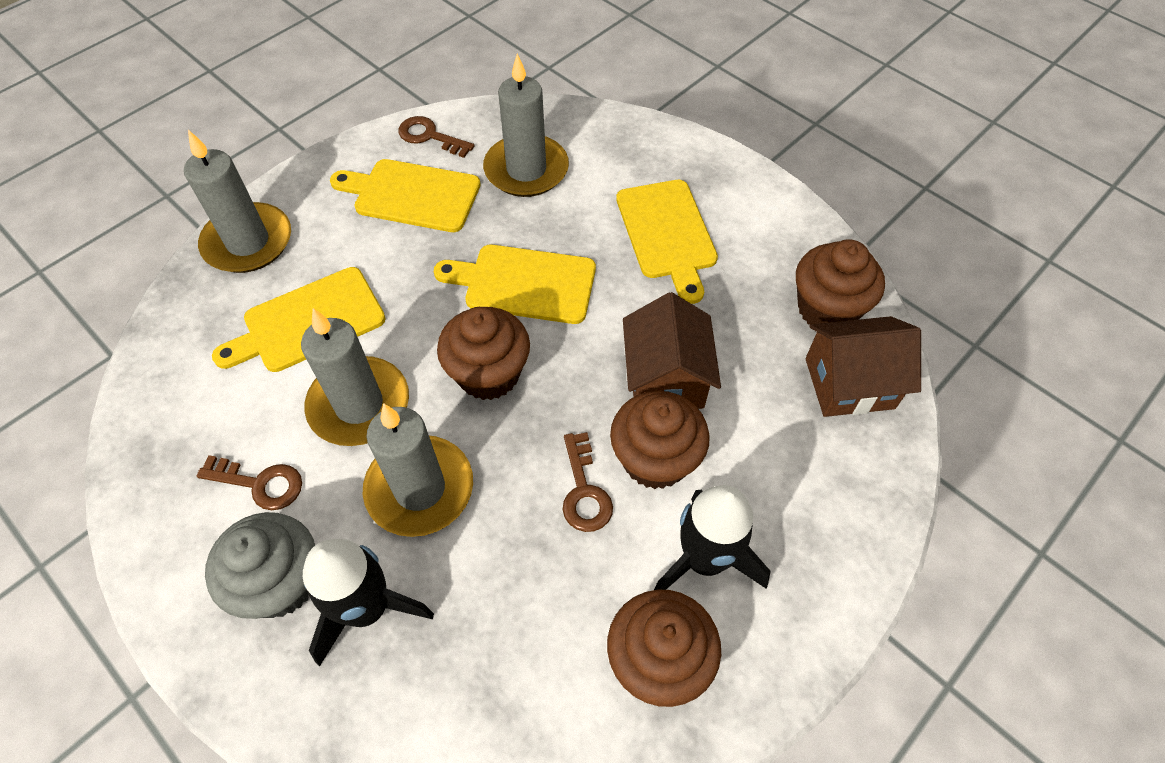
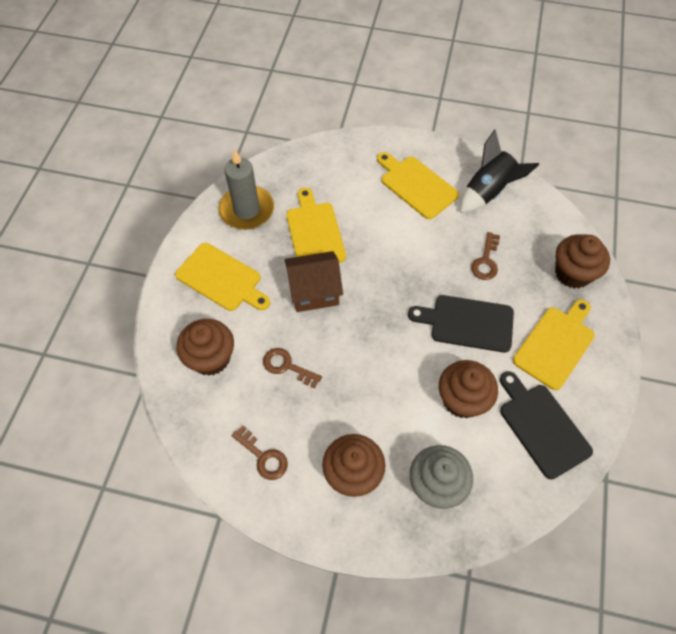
black cutting board: 0 -> 2
black rocket: 2 -> 1
brown house: 2 -> 1
grey candle: 4 -> 1

